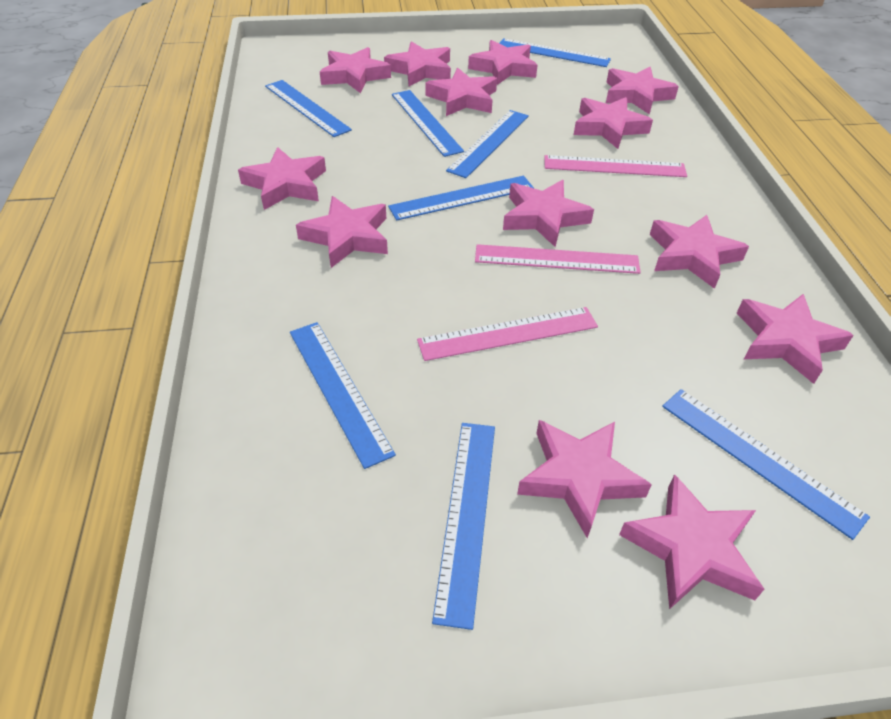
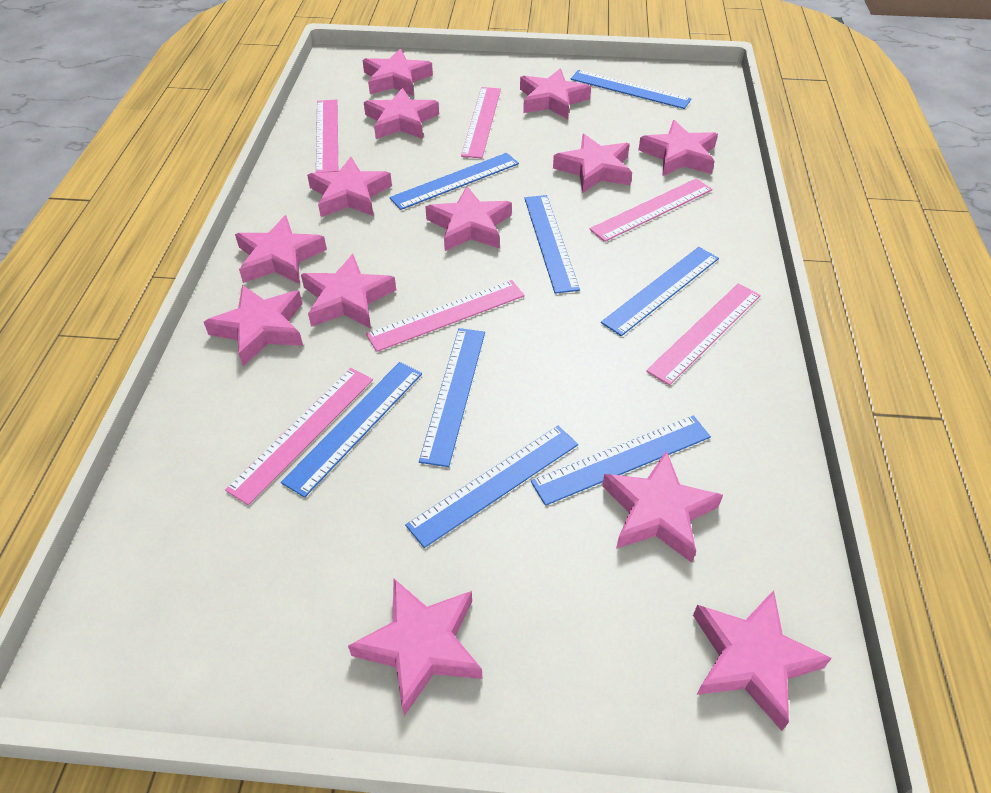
pink ruler: 3 -> 6

